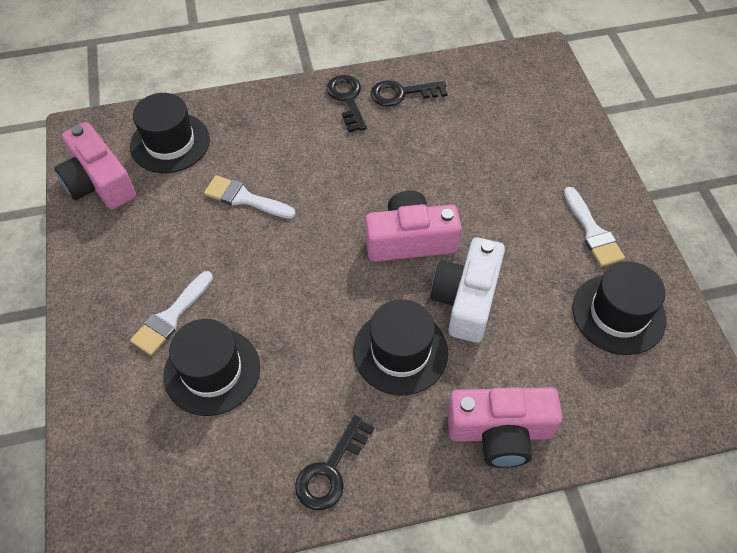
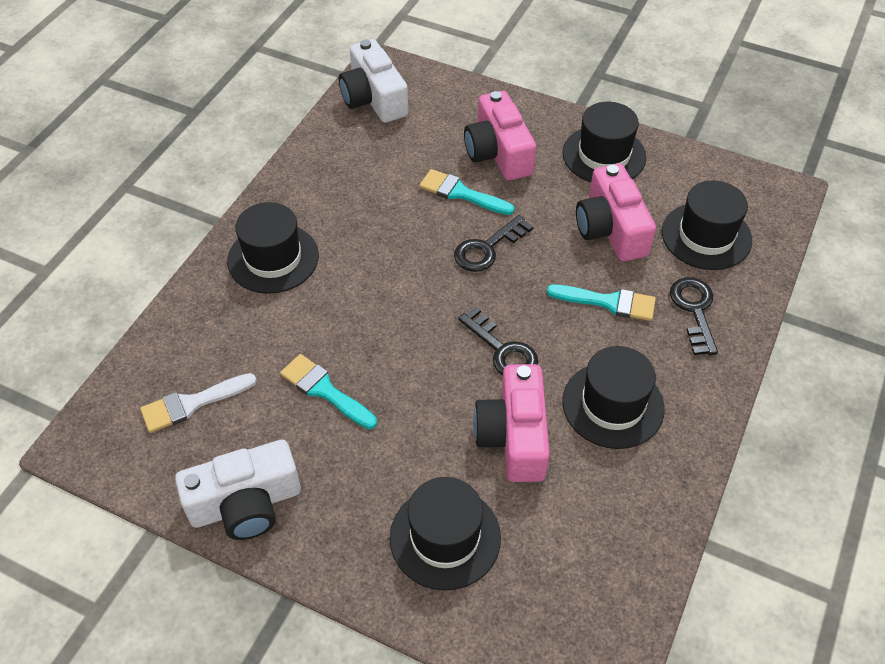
black hat: 4 -> 5
turquoise brush: 0 -> 3
white brush: 3 -> 1
white camera: 1 -> 2

